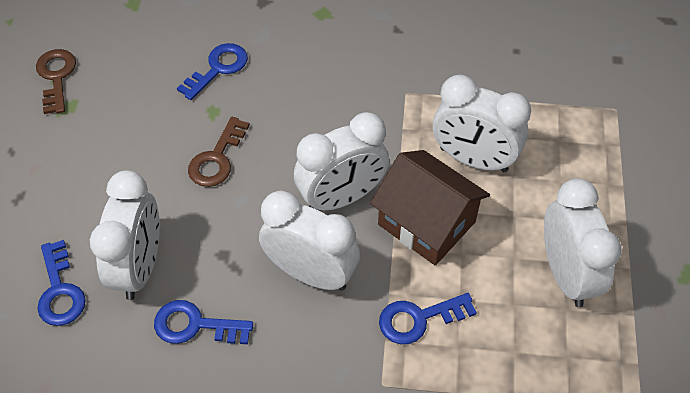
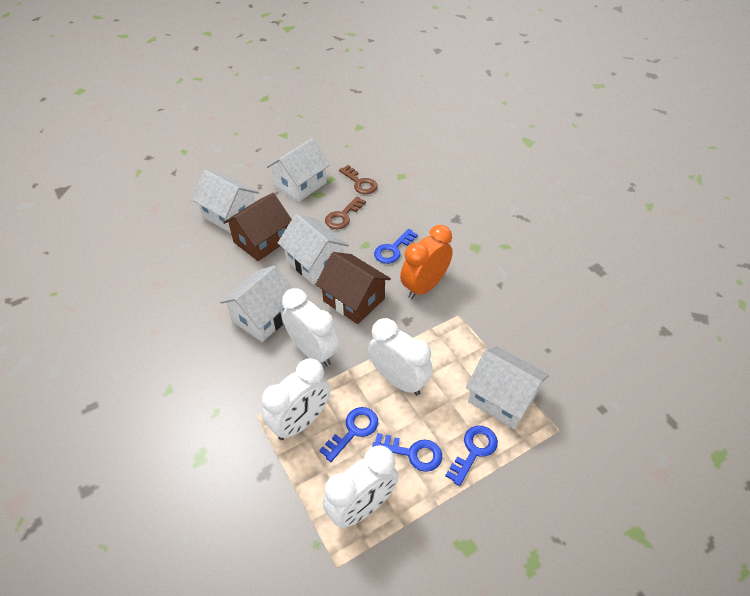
brown house: 1 -> 2
orange clock: 0 -> 1
white clock: 5 -> 4
white house: 0 -> 5

